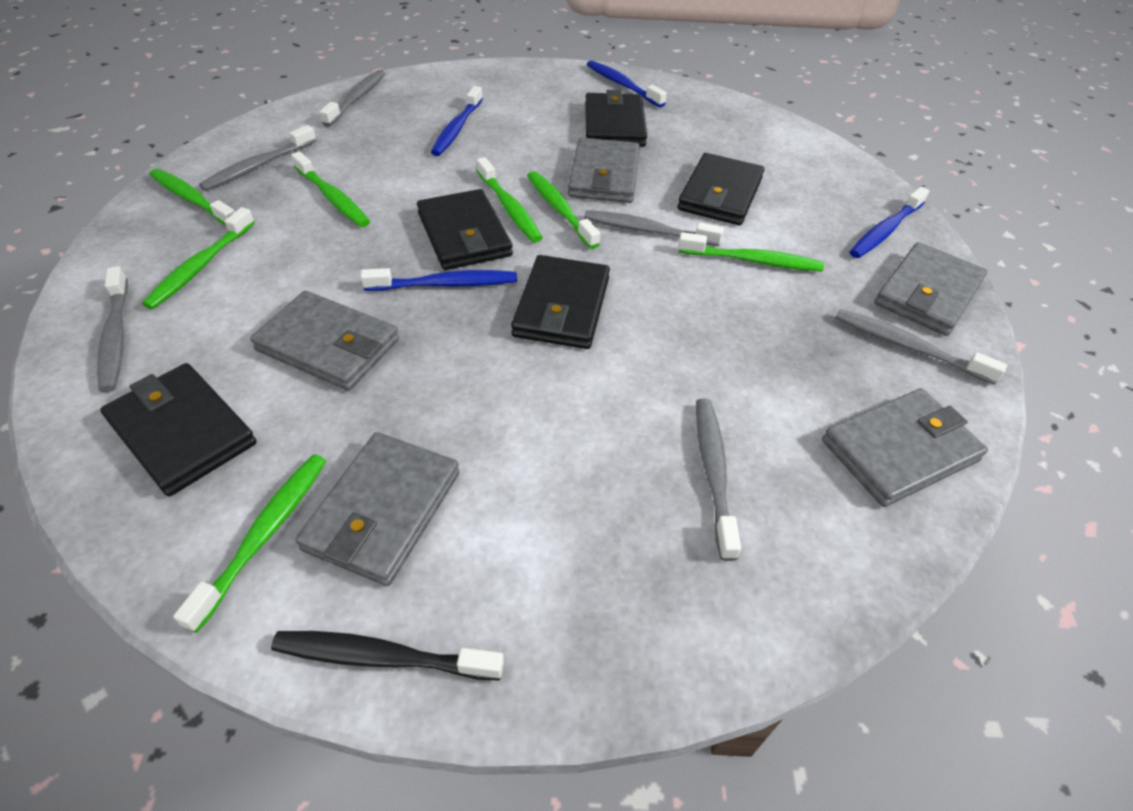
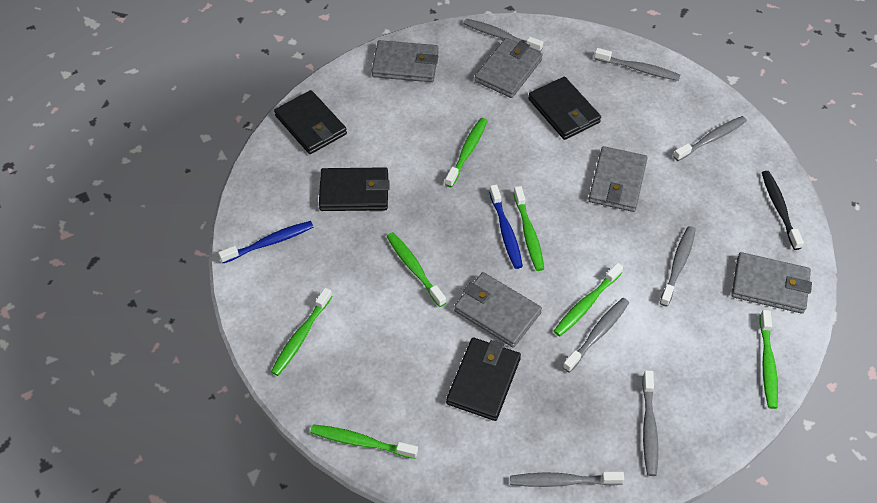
black wallet: 5 -> 4
blue toothbrush: 4 -> 2
grey toothbrush: 6 -> 7

